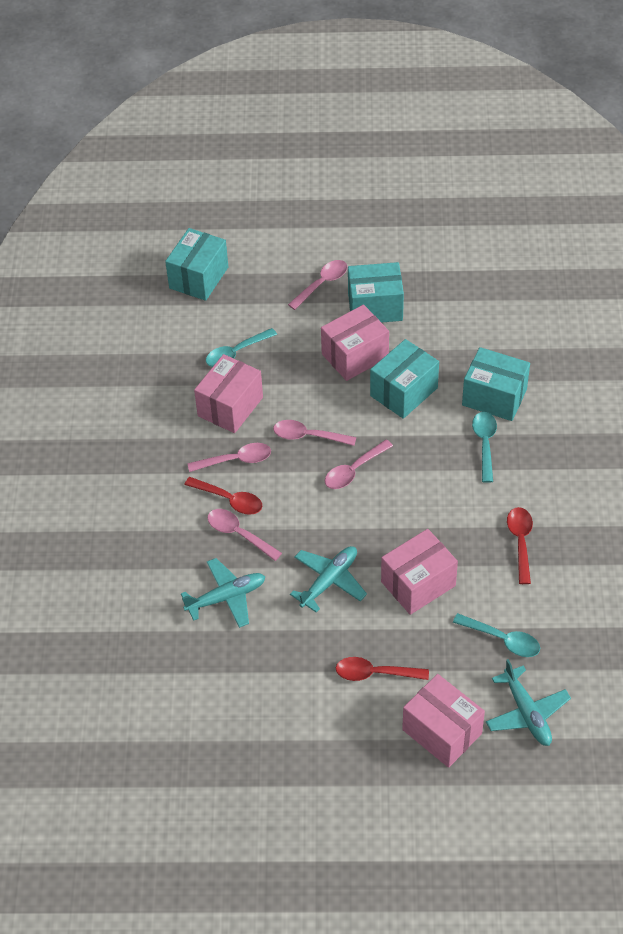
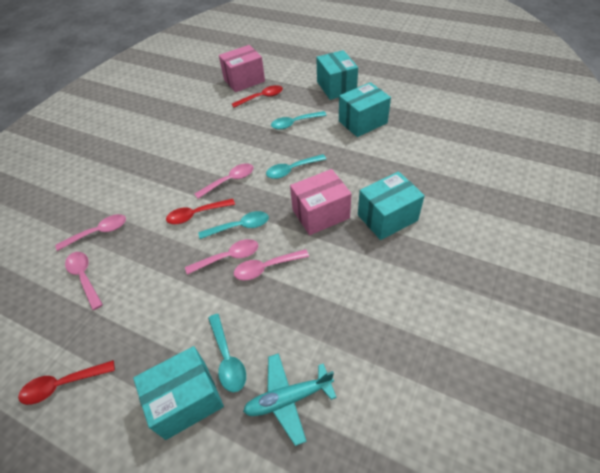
pink box: 4 -> 2
turquoise plane: 3 -> 1
turquoise spoon: 3 -> 4

